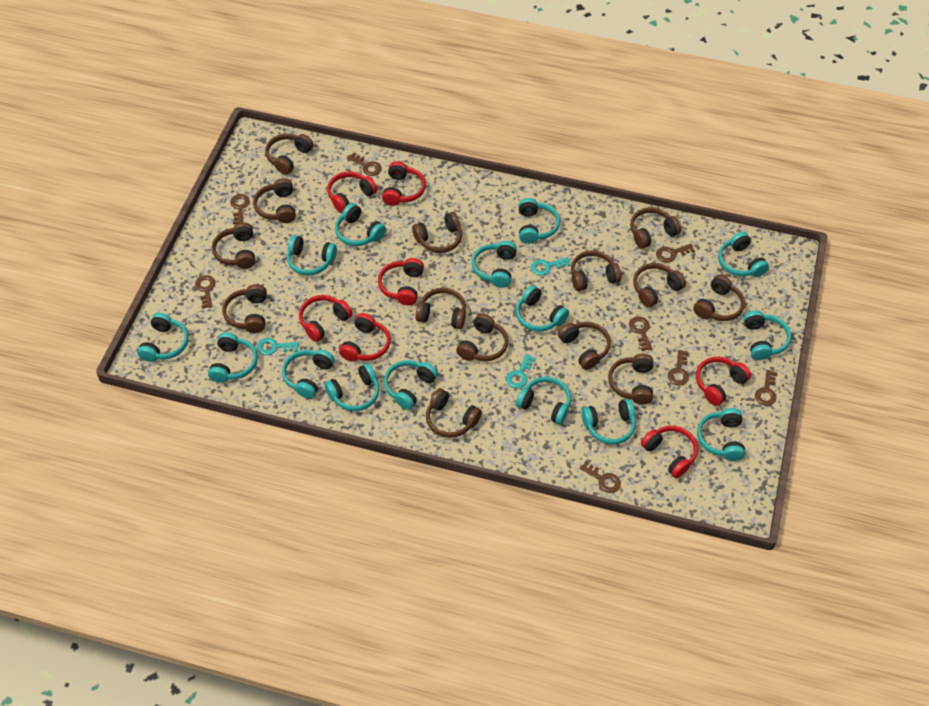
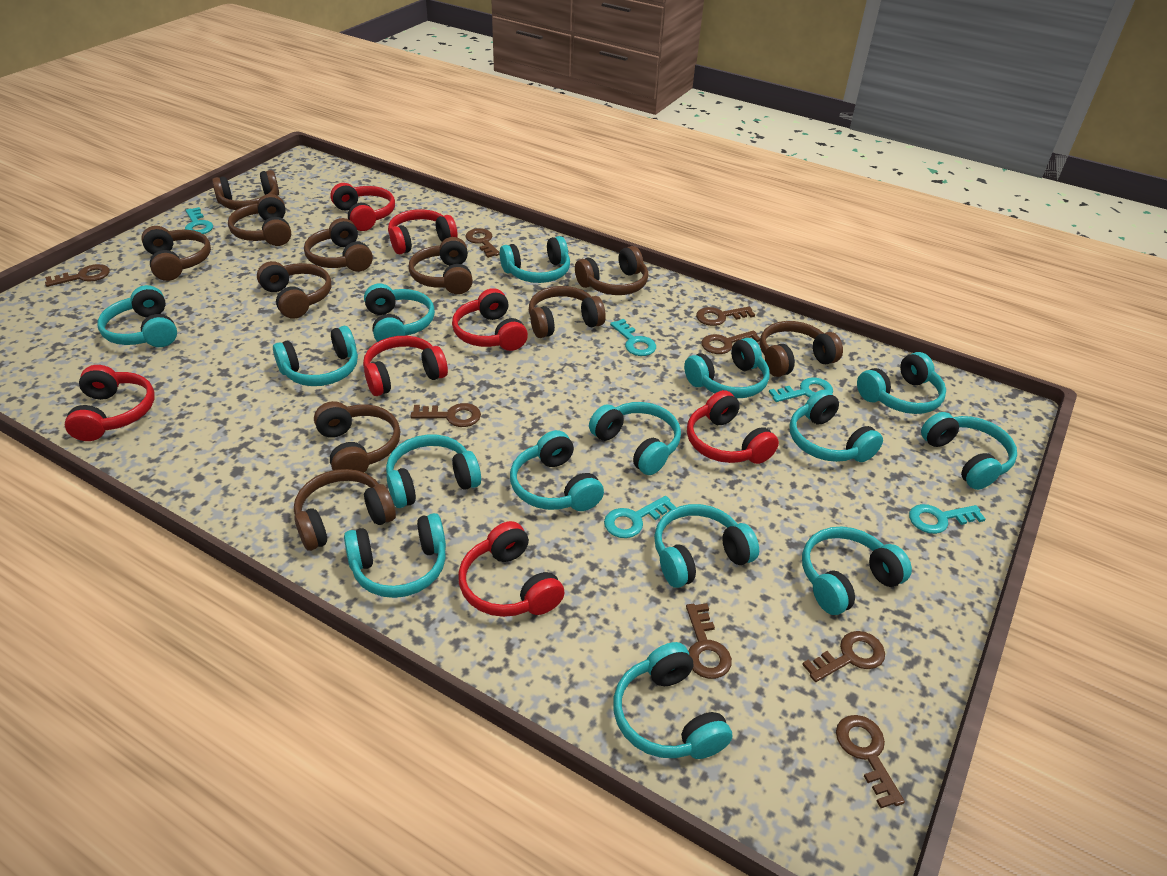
brown headphones: 14 -> 11
turquoise key: 3 -> 5

